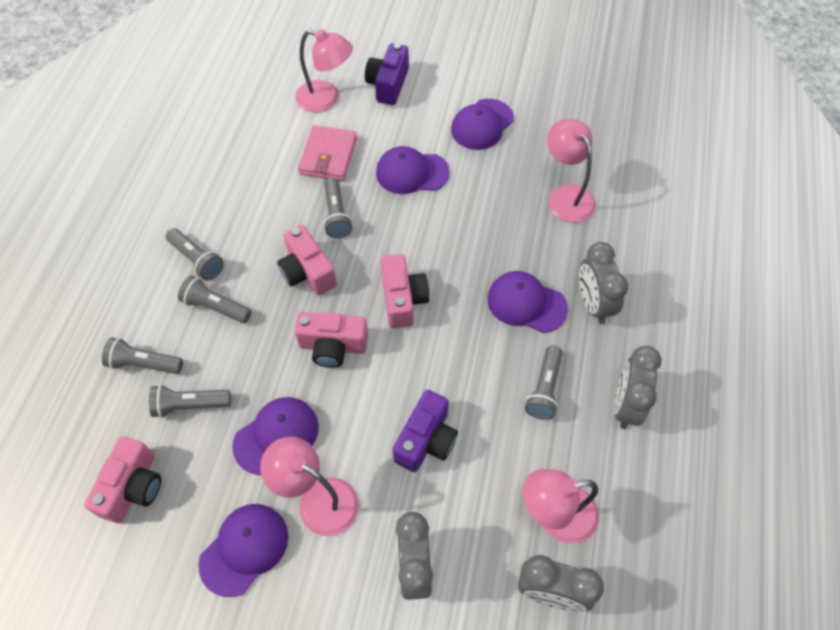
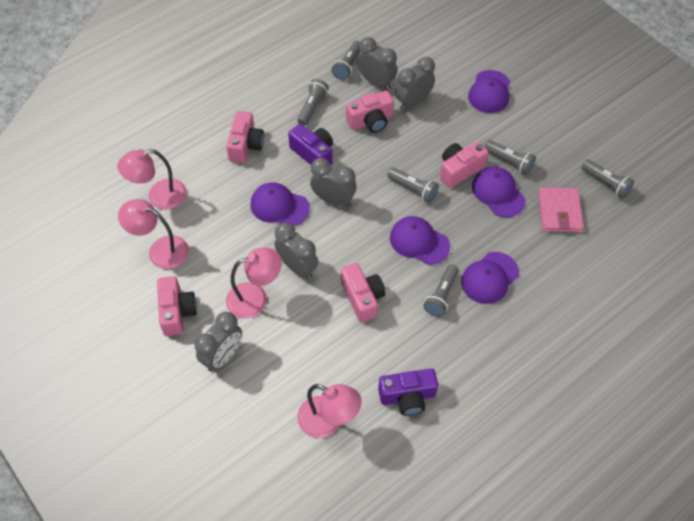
grey clock: 4 -> 5
pink camera: 4 -> 5

